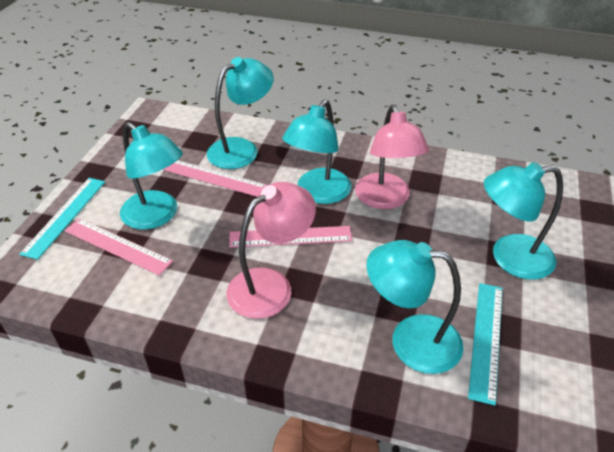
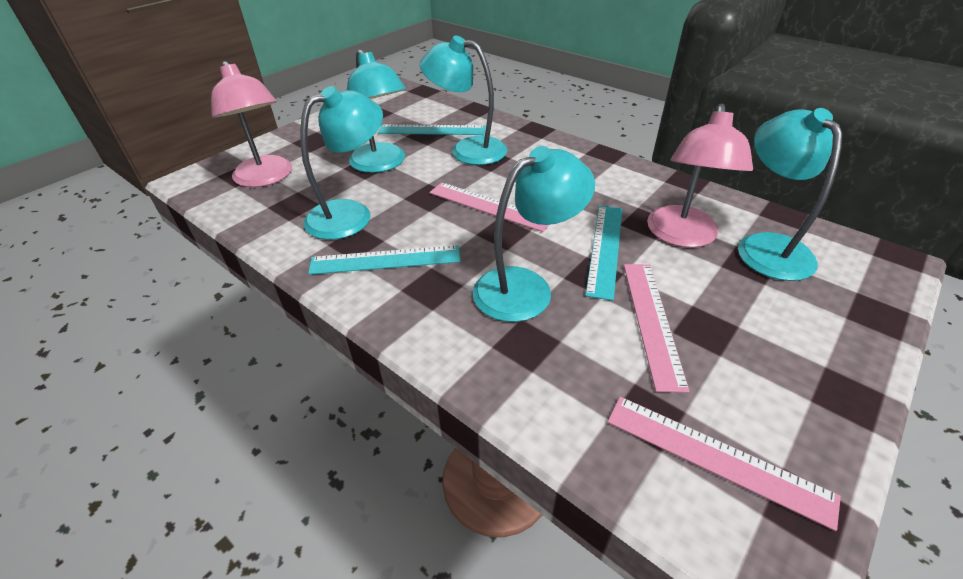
turquoise ruler: 2 -> 3

